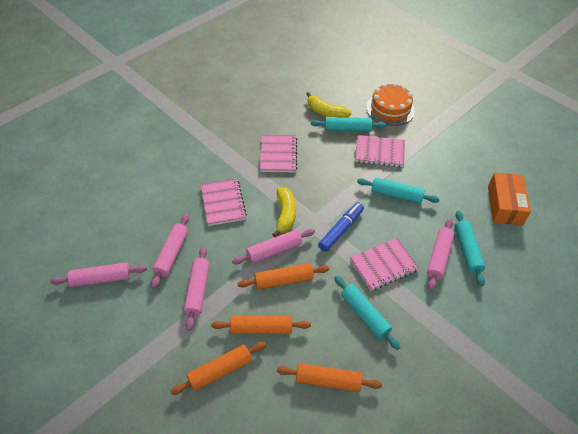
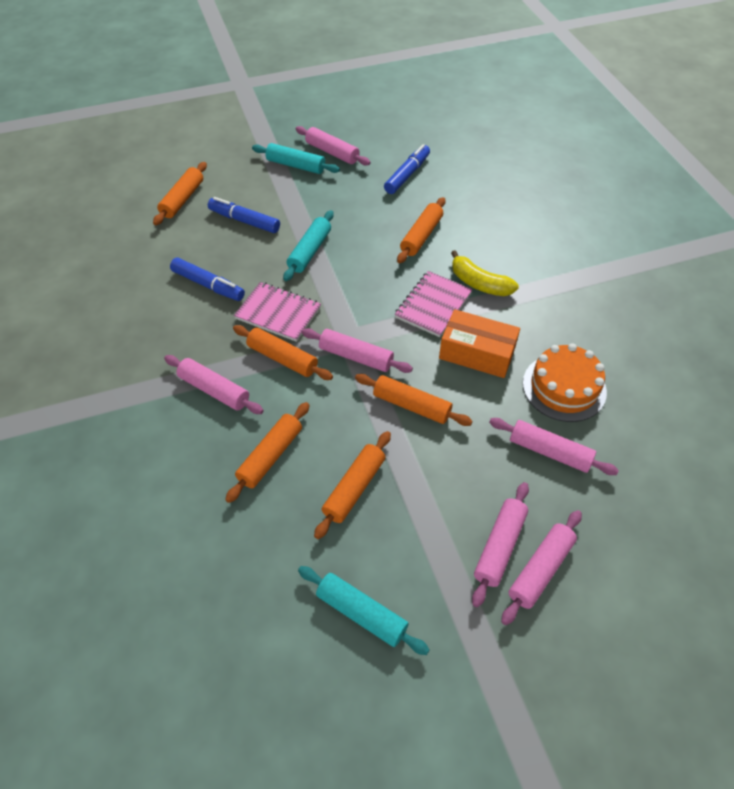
blue marker: 1 -> 3
orange rolling pin: 4 -> 6
pink notebook: 4 -> 2
pink rolling pin: 5 -> 6
turquoise rolling pin: 4 -> 3
yellow banana: 2 -> 1

